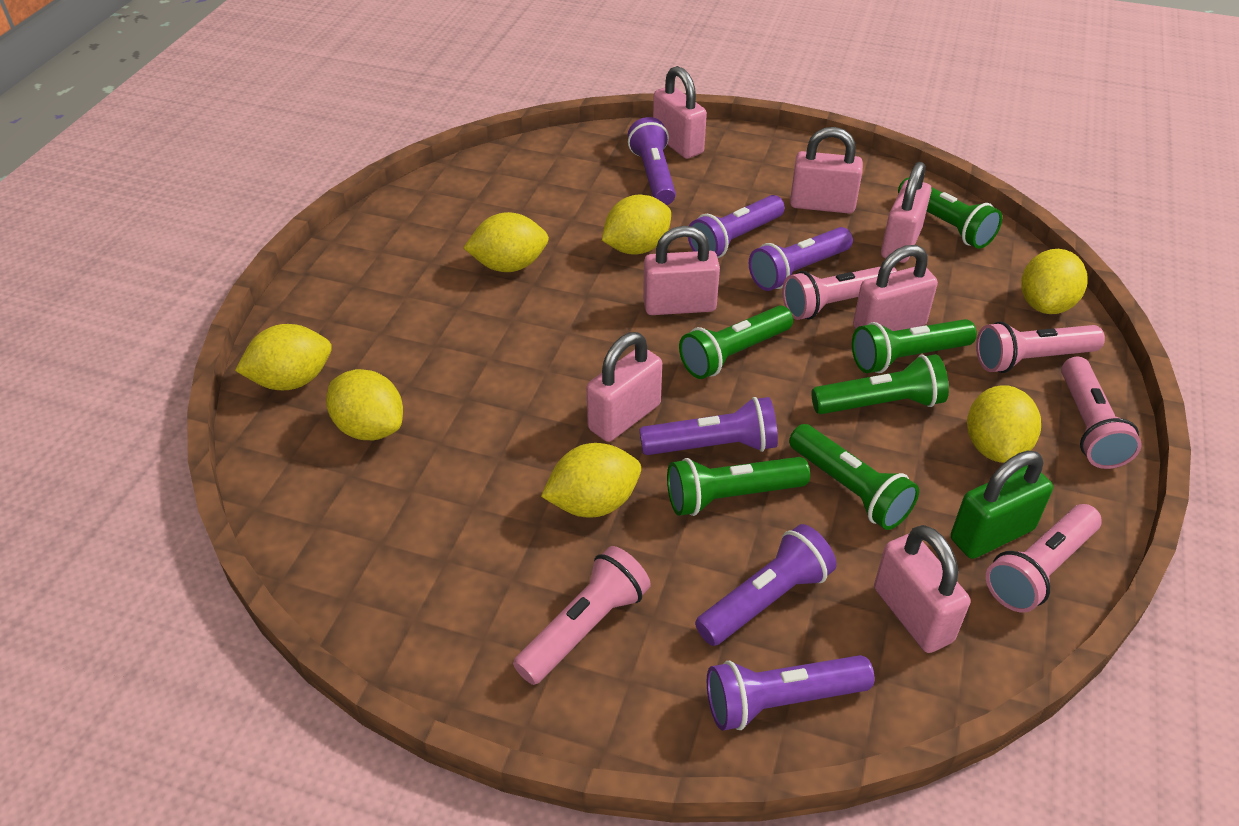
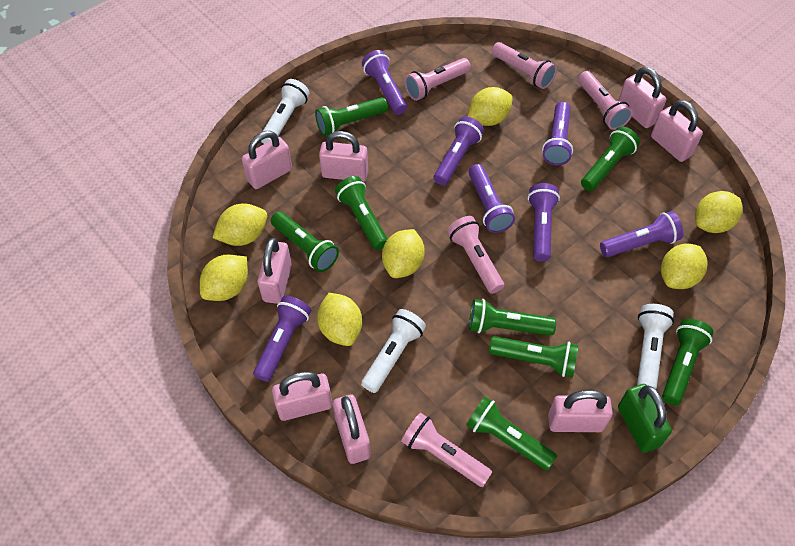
green flashlight: 6 -> 8
pink padlock: 7 -> 8
purple flashlight: 6 -> 7
white flashlight: 0 -> 3

